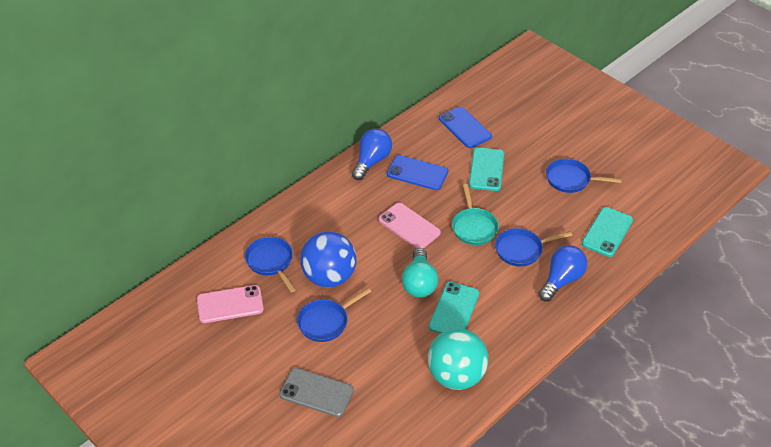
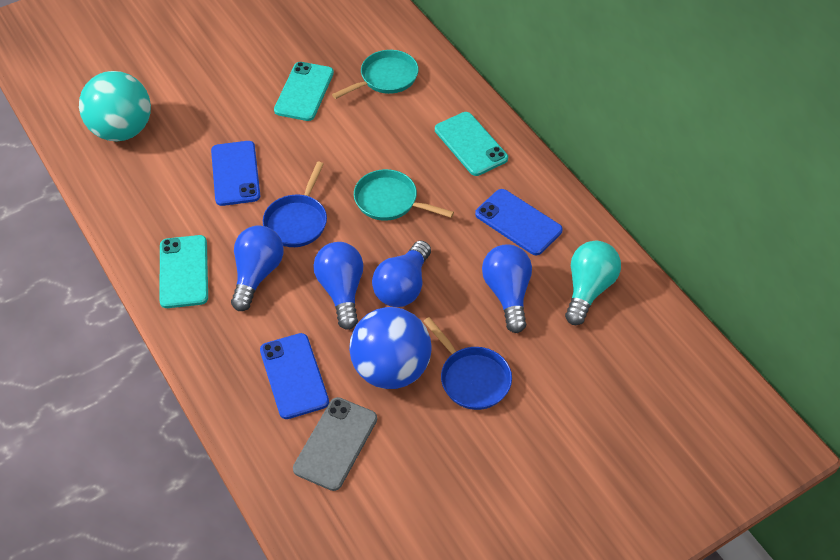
blue light bulb: 2 -> 4
blue pan: 4 -> 2
blue phone: 2 -> 3
pink phone: 2 -> 0
turquoise pan: 1 -> 2

